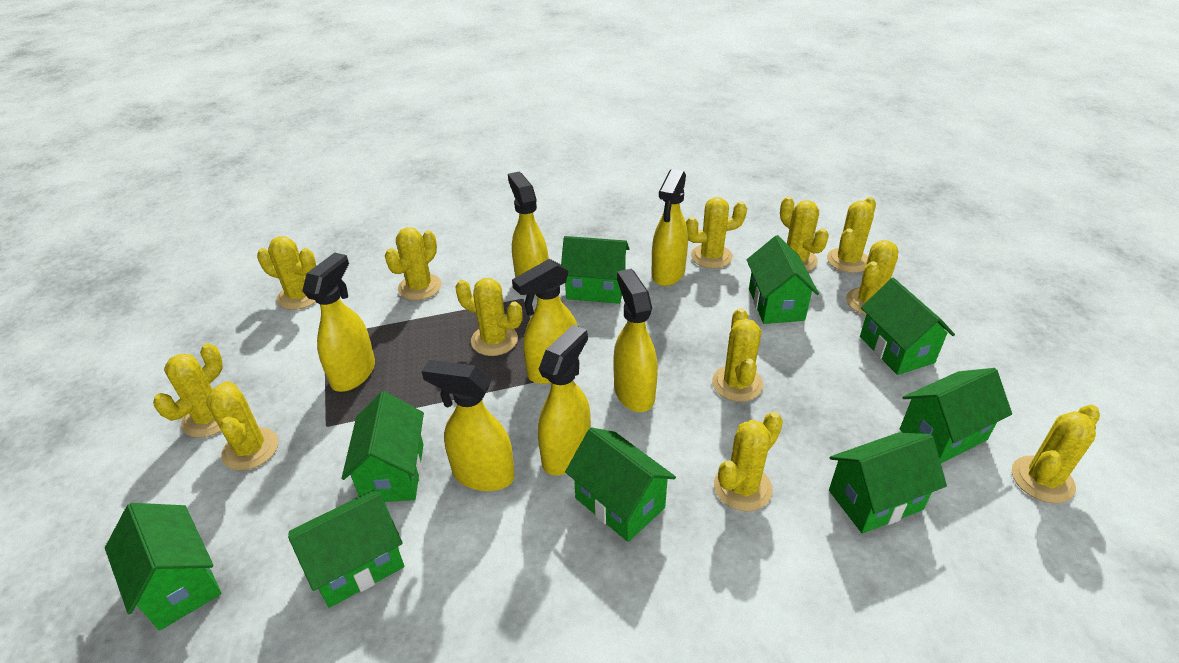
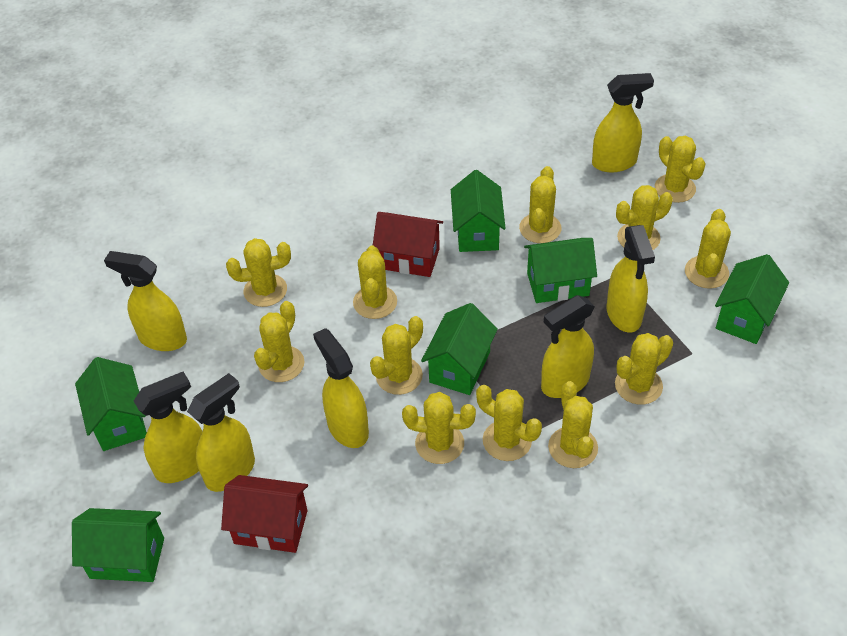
green house: 9 -> 6
red house: 0 -> 2

